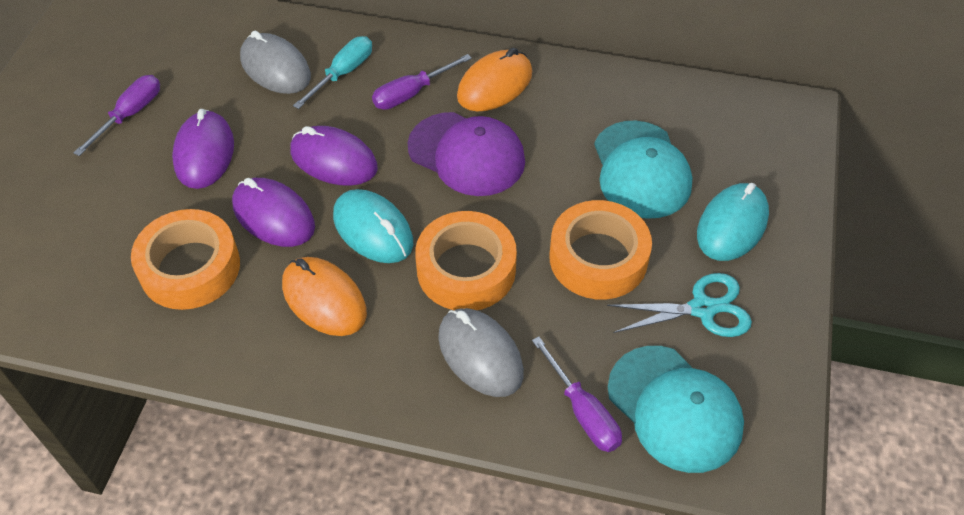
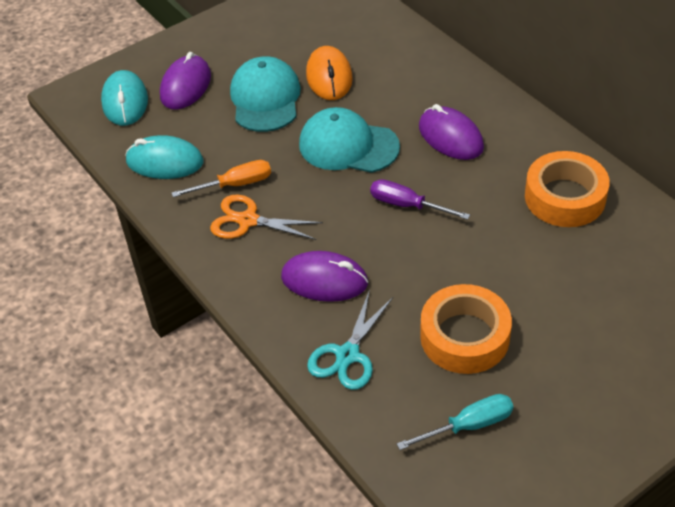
grey mouse: 2 -> 0
orange mouse: 2 -> 1
orange scissors: 0 -> 1
orange screwdriver: 0 -> 1
orange tape: 3 -> 2
purple cap: 1 -> 0
purple screwdriver: 3 -> 1

